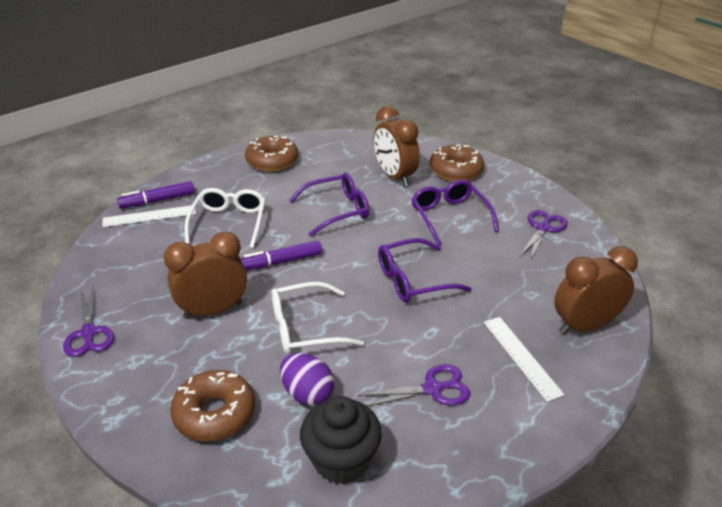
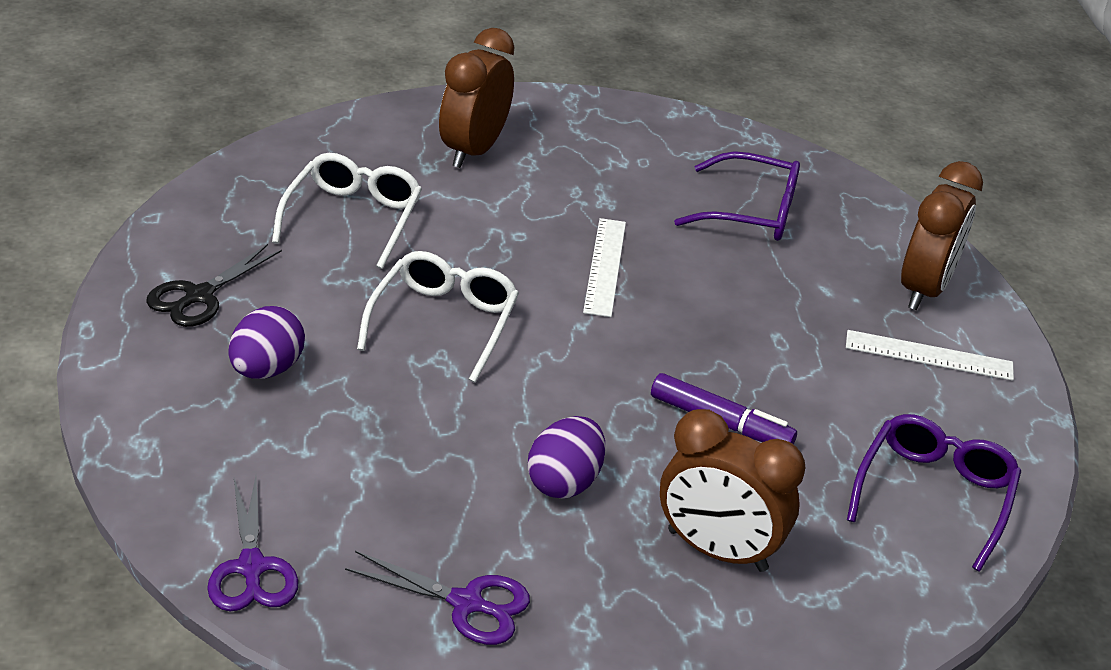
black cupcake: 1 -> 0
black scissors: 0 -> 1
brown donut: 3 -> 0
purple egg: 1 -> 2
purple glasses: 3 -> 2
purple marker: 2 -> 1
purple scissors: 3 -> 2

